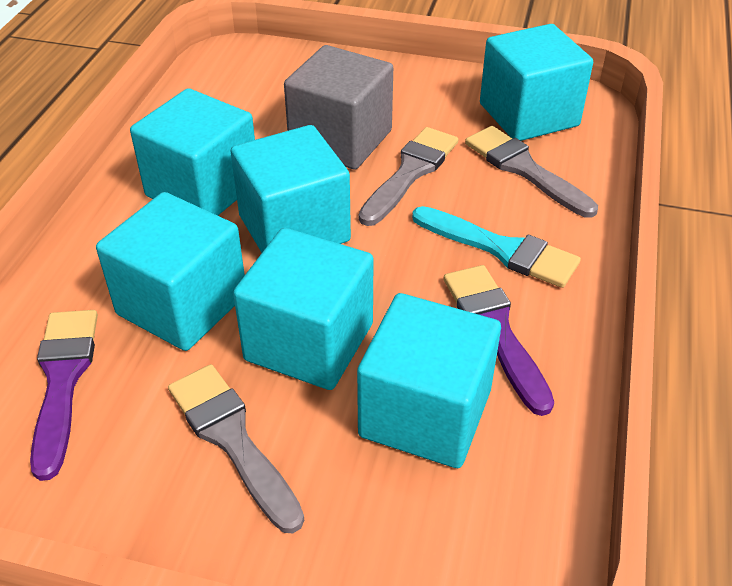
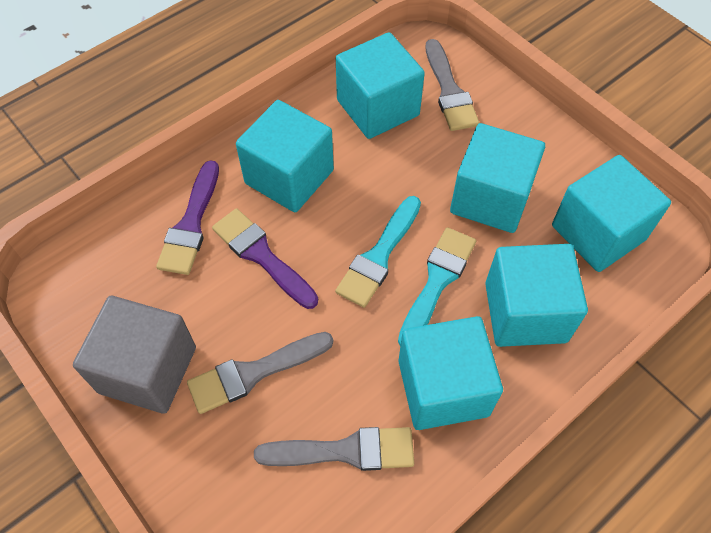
turquoise brush: 1 -> 2

